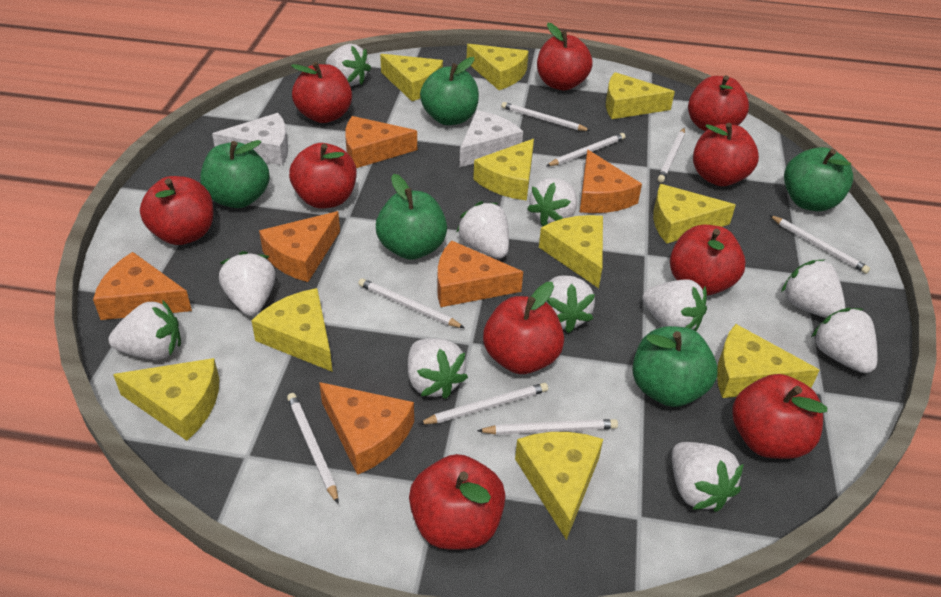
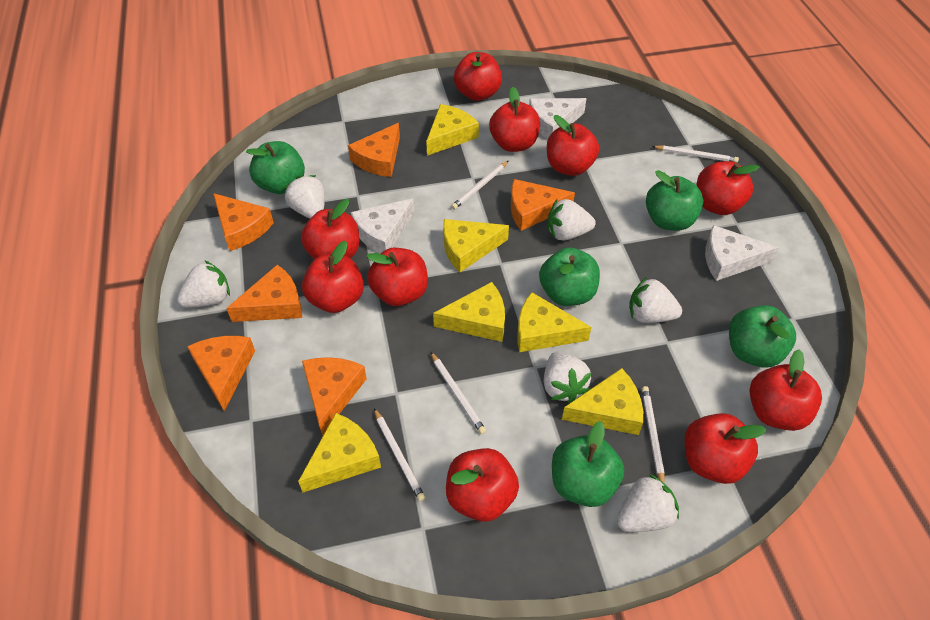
white cheese: 2 -> 3
white pencil: 8 -> 5
white strawberry: 11 -> 6
yellow cheese: 10 -> 6

